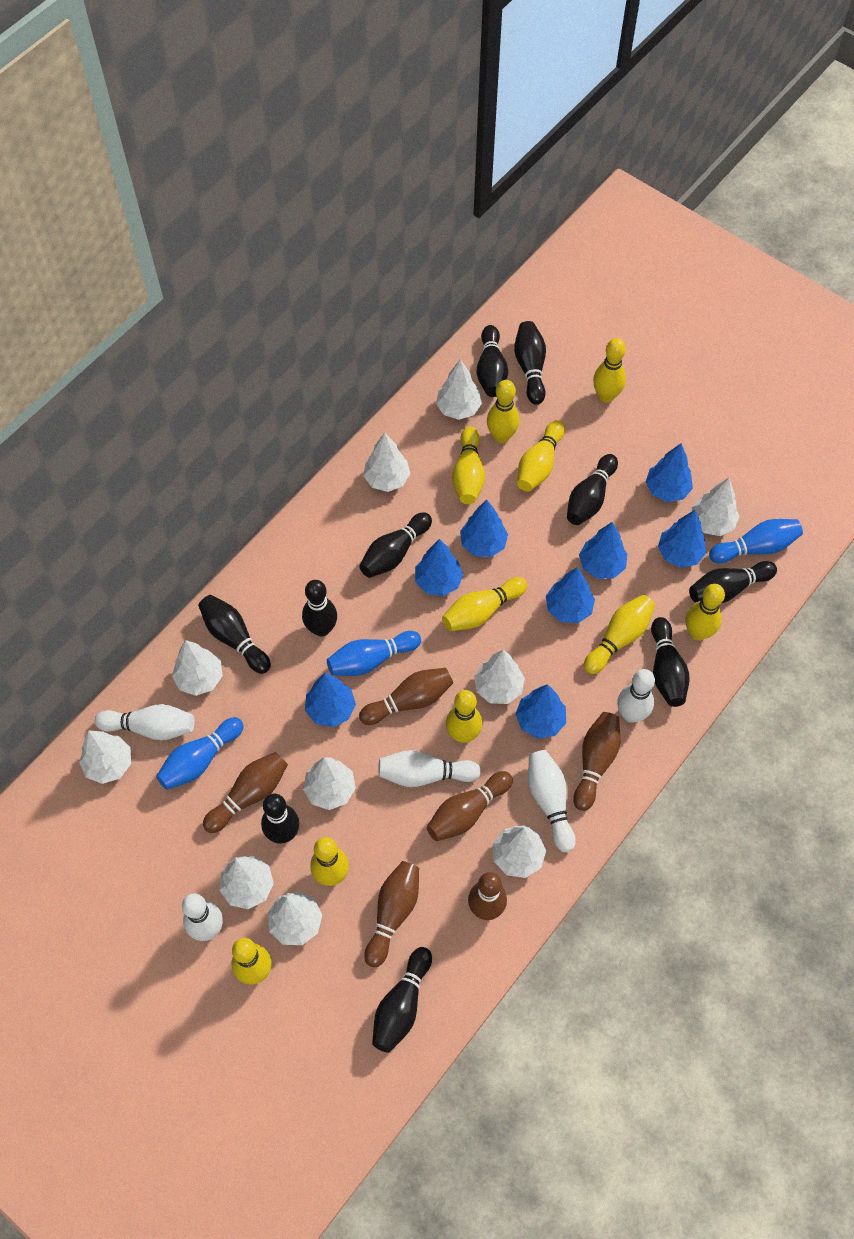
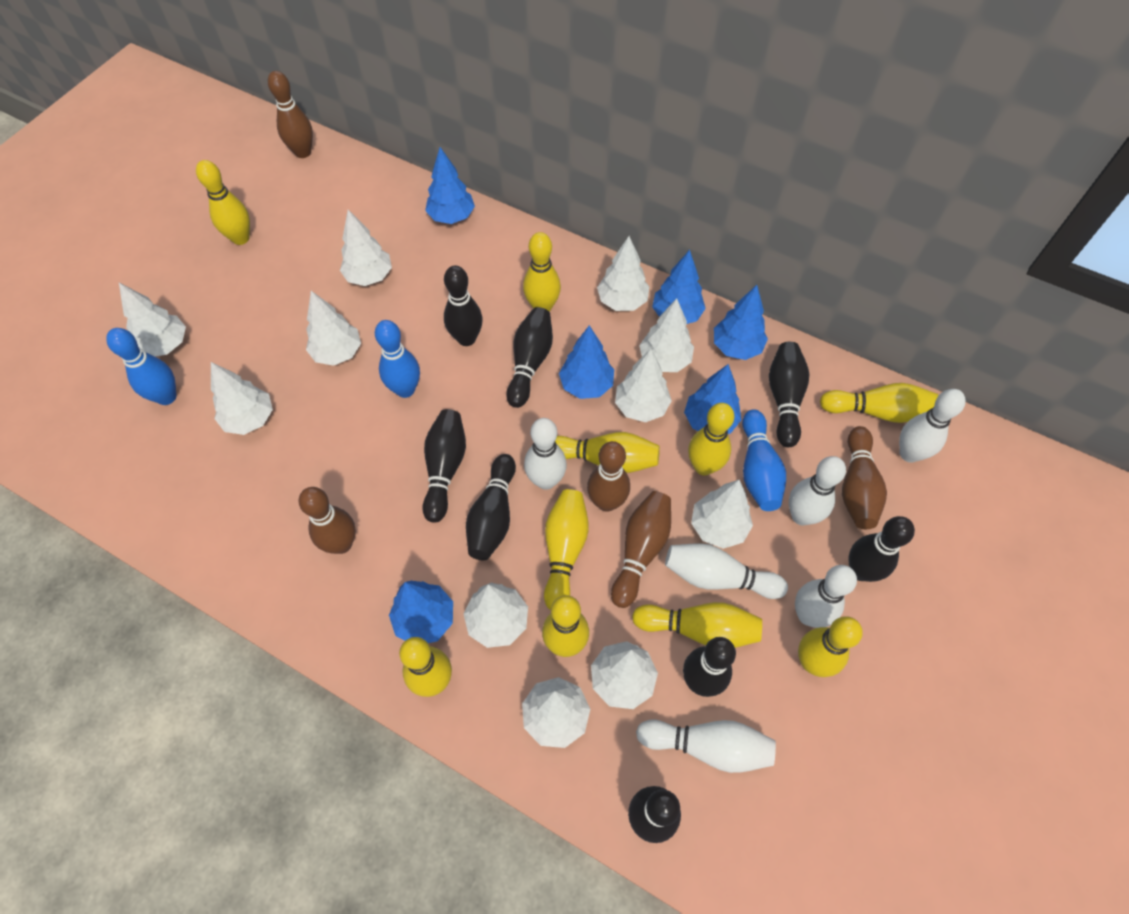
black bowling pin: 10 -> 8
blue tree: 8 -> 6
brown bowling pin: 6 -> 5
white bowling pin: 5 -> 6
white tree: 10 -> 11

